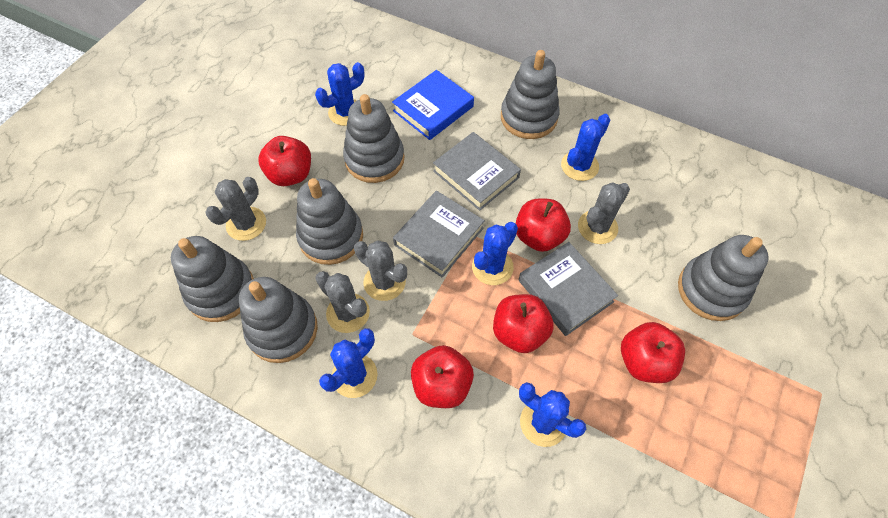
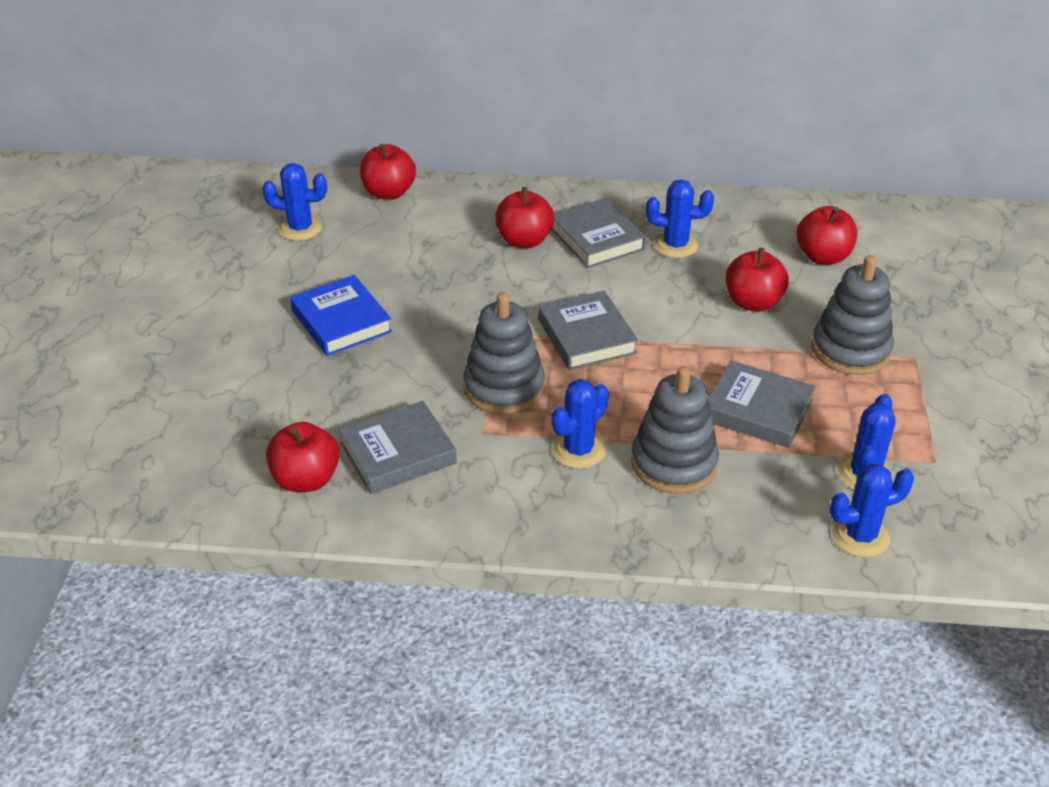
grey book: 3 -> 4
grey cactus: 4 -> 0
grey stacking toy: 6 -> 3

